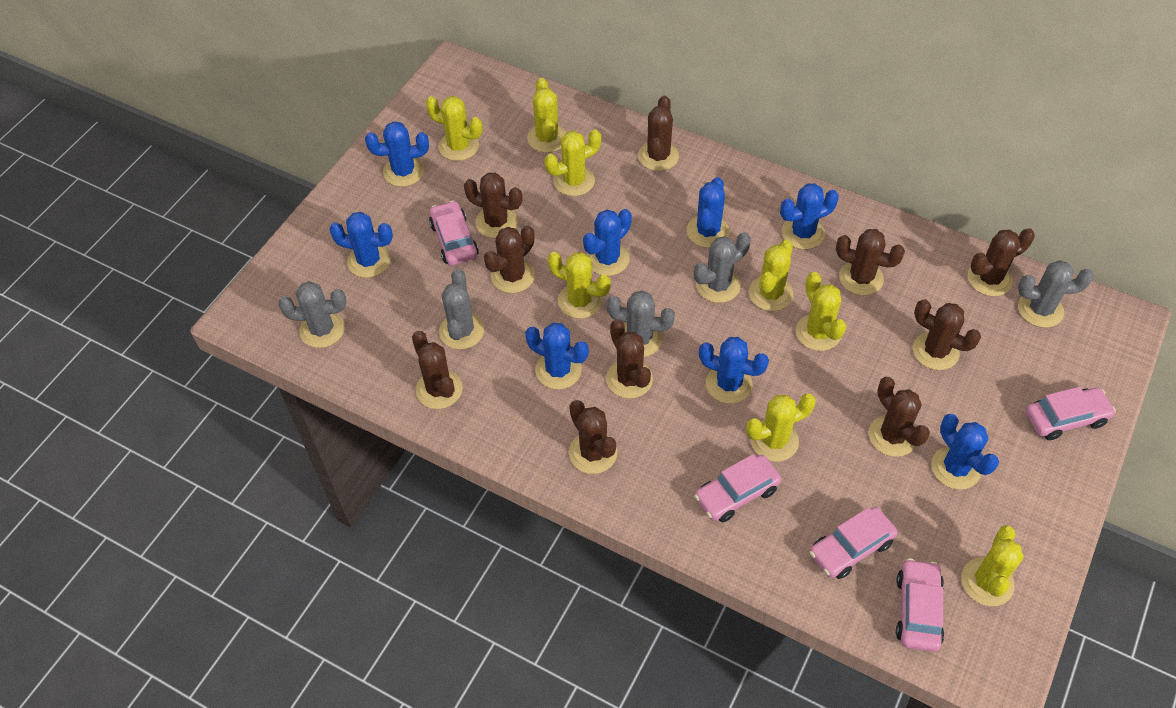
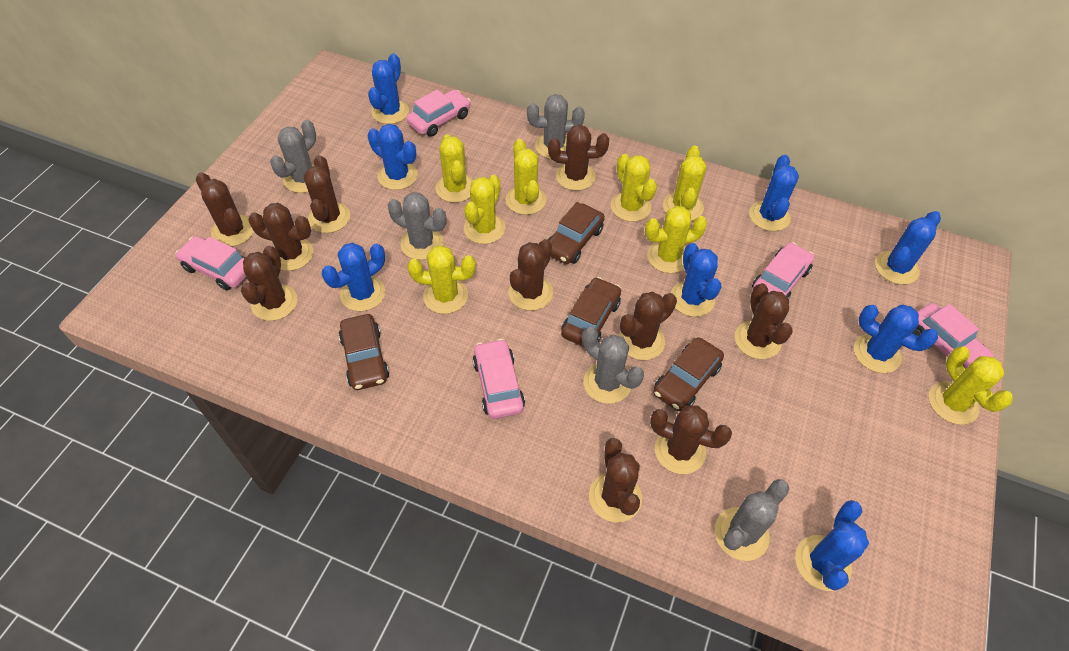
brown car: 0 -> 4

